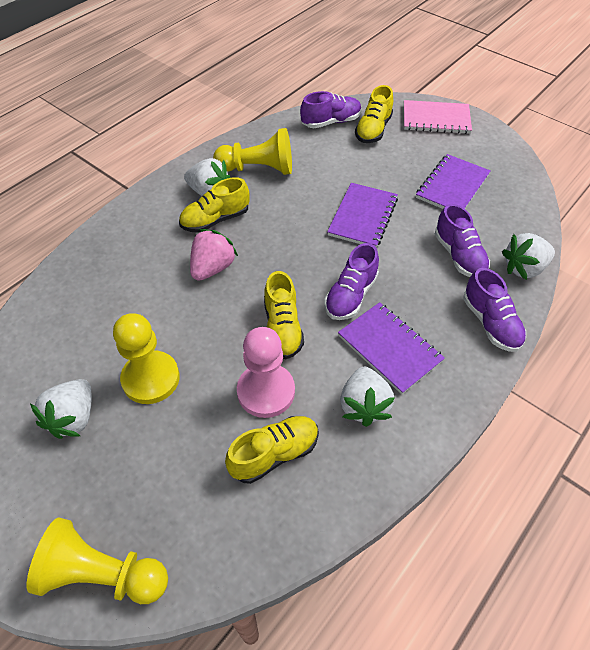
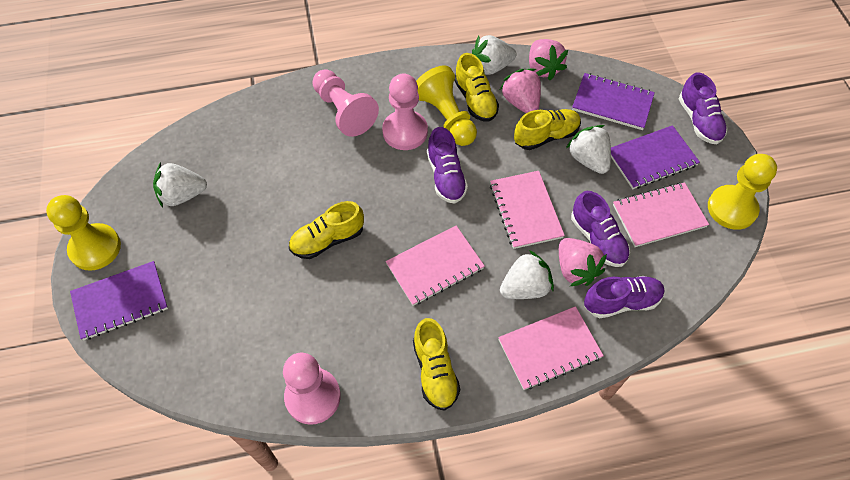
pink notebook: 1 -> 4
pink pawn: 1 -> 3
pink strawberry: 1 -> 3

